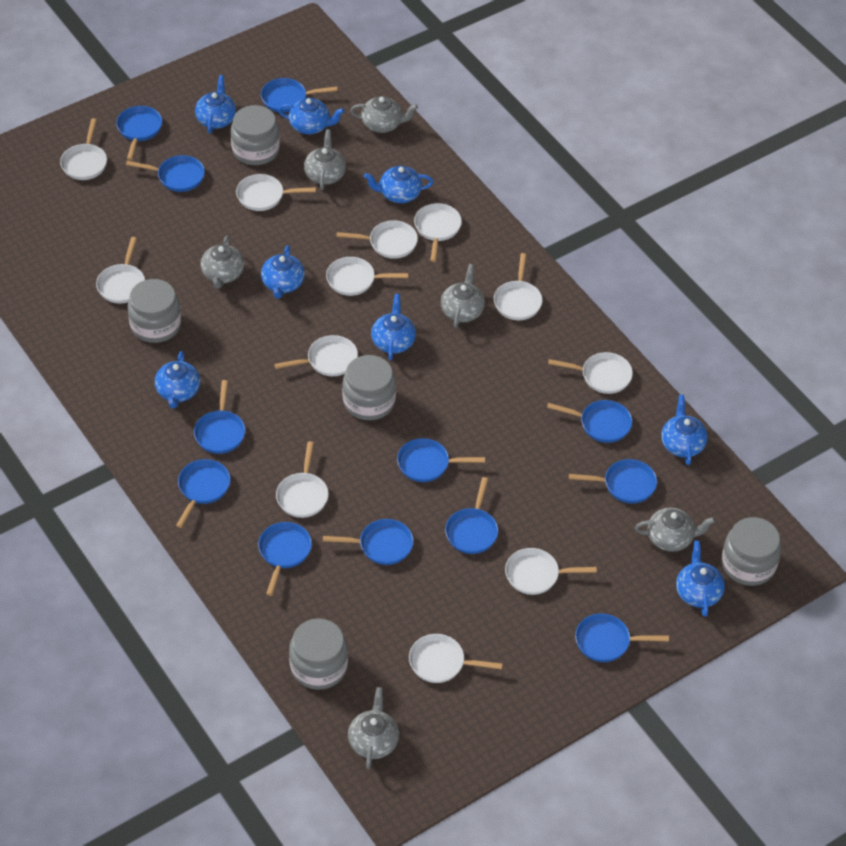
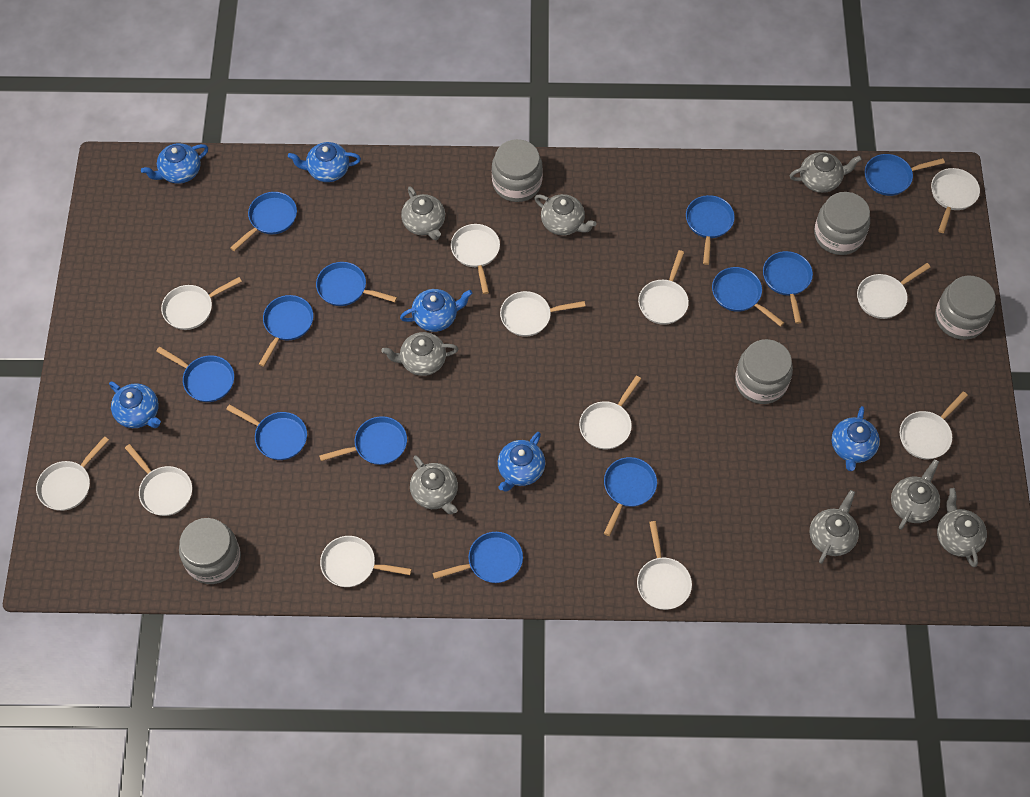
blue teapot: 8 -> 6
grey teapot: 6 -> 8

